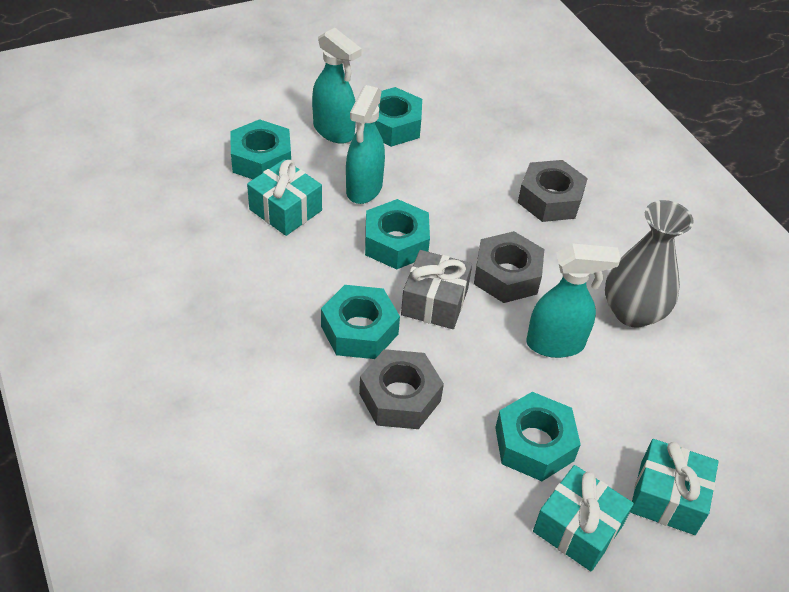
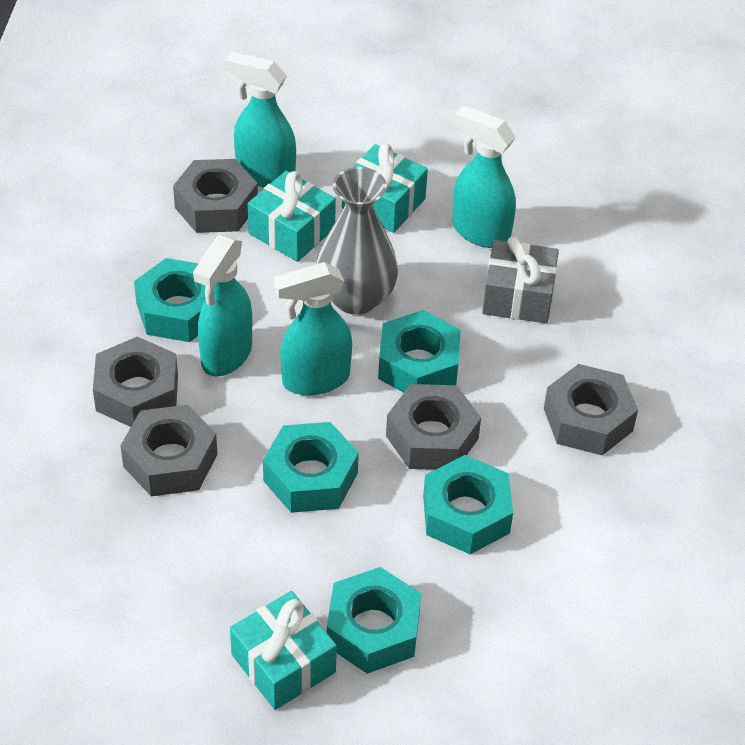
grey nut: 3 -> 5
turquoise spray bottle: 3 -> 4

